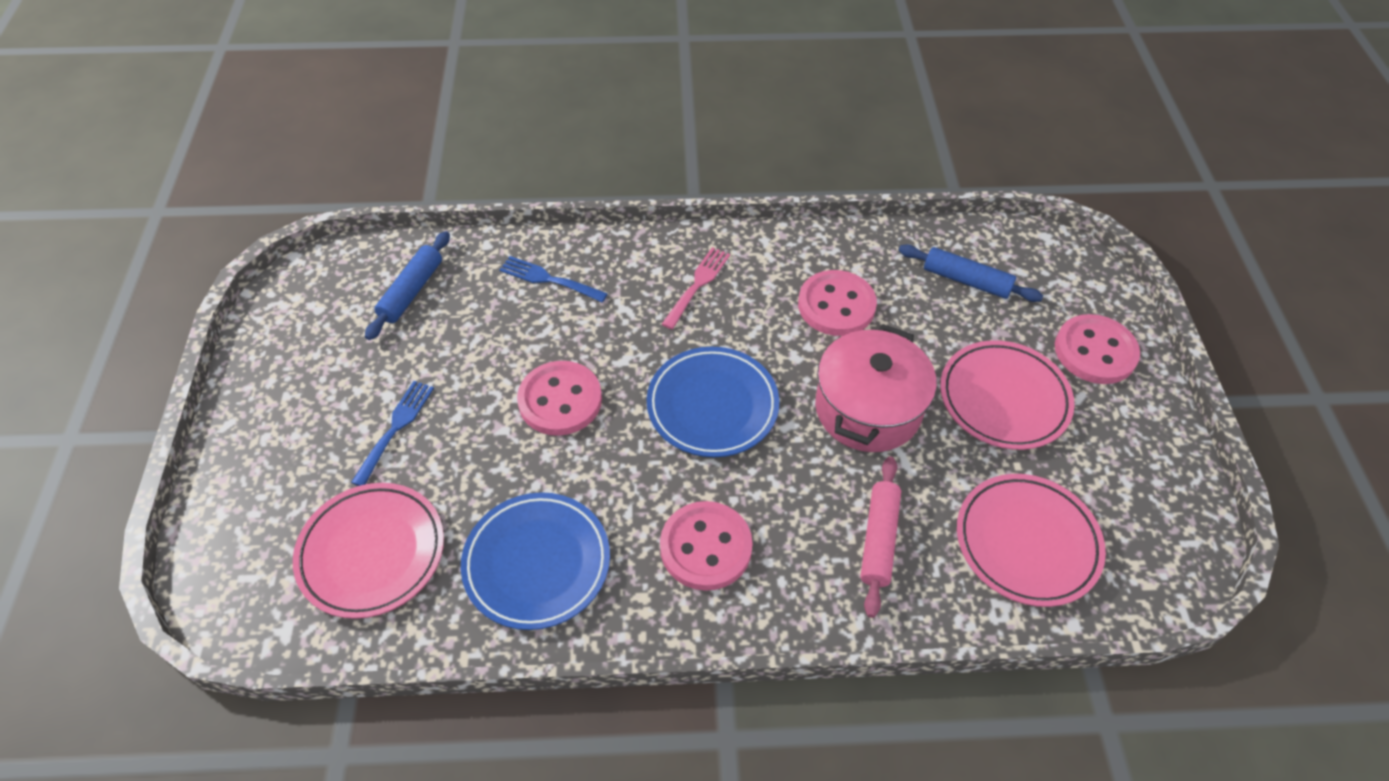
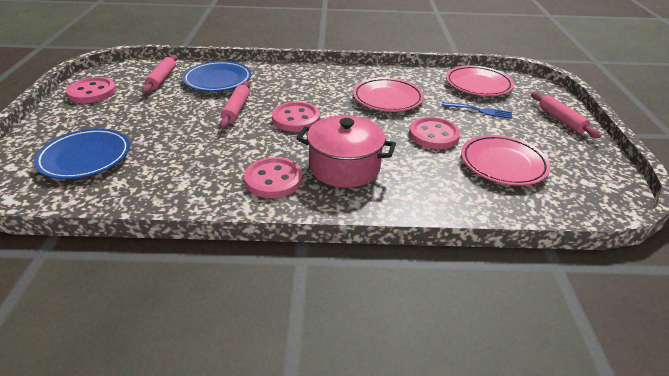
blue fork: 2 -> 1
blue rolling pin: 2 -> 0
pink fork: 1 -> 0
pink rolling pin: 1 -> 3

